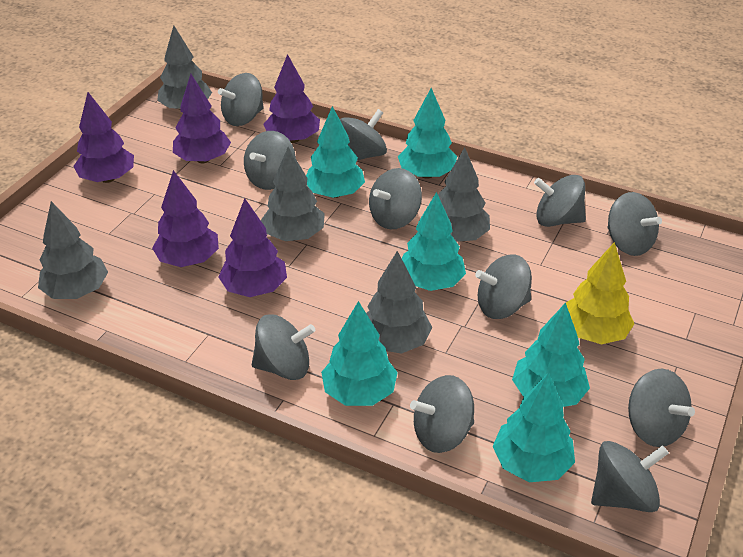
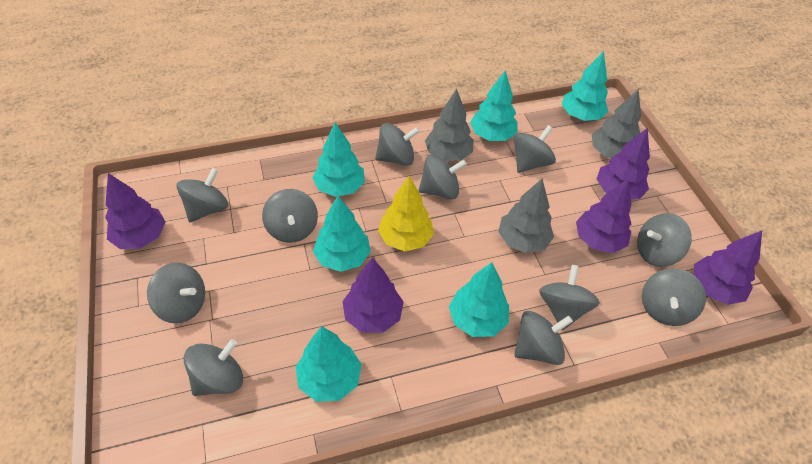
grey tree: 5 -> 3

